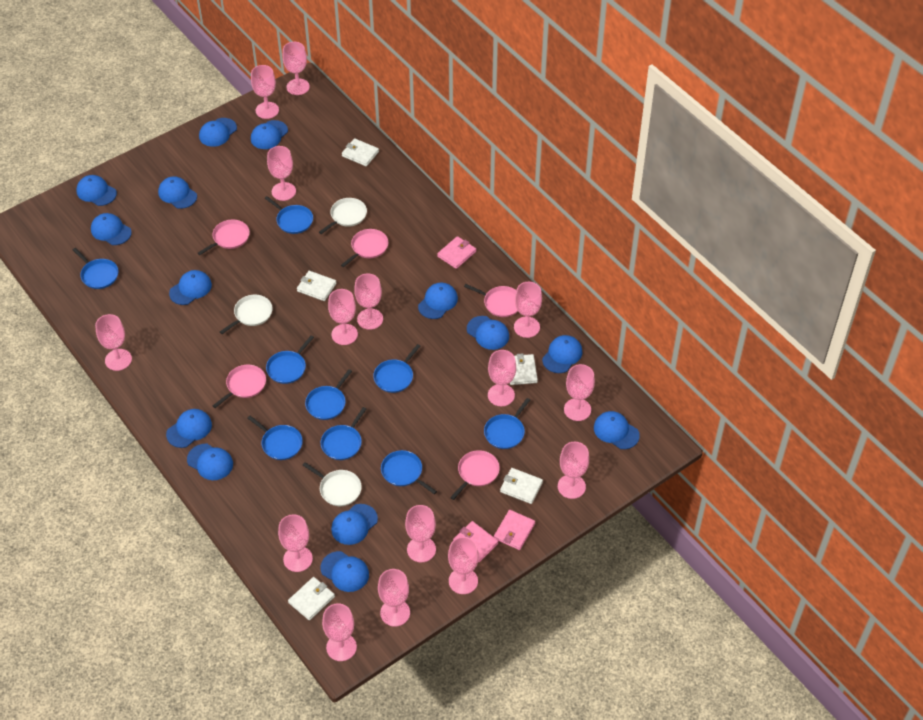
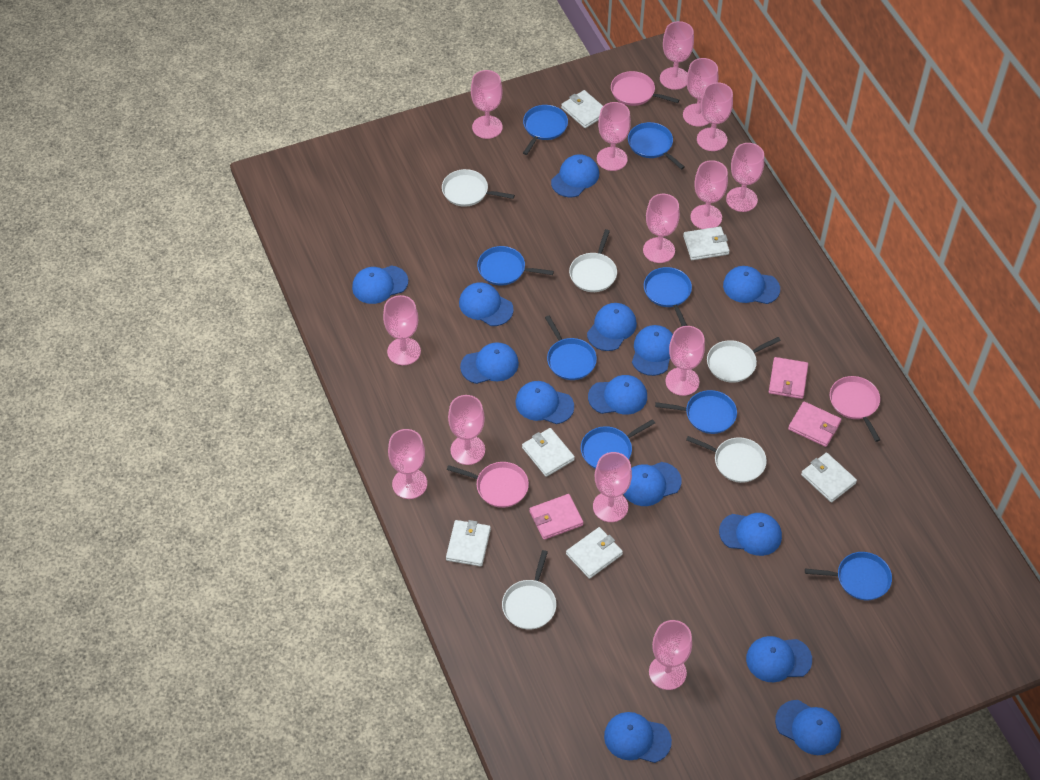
blue pan: 9 -> 8
pink goblet: 15 -> 14
pink pan: 5 -> 3
white pan: 3 -> 5
white wallet: 5 -> 6

